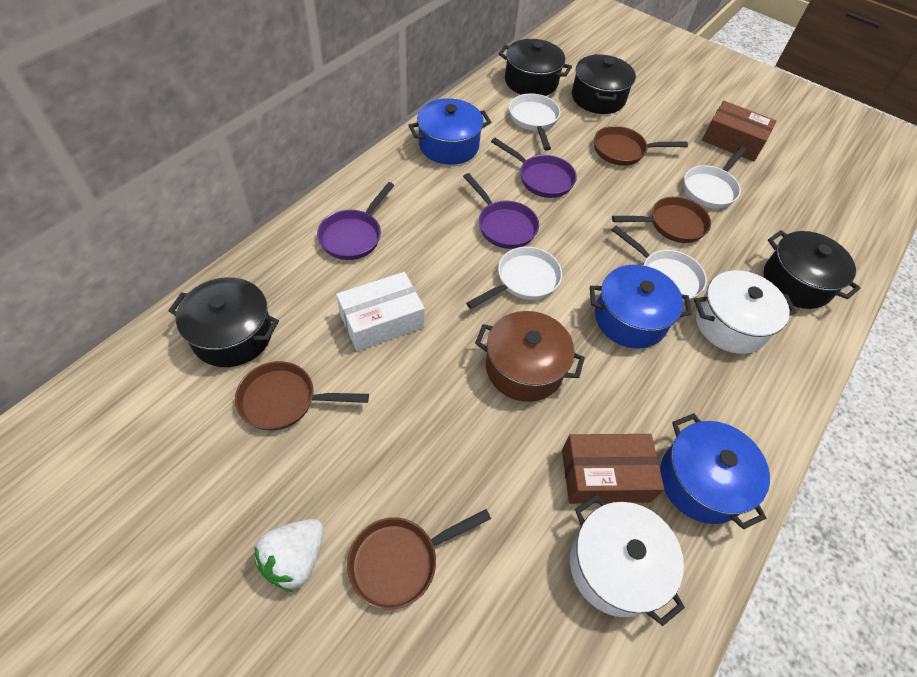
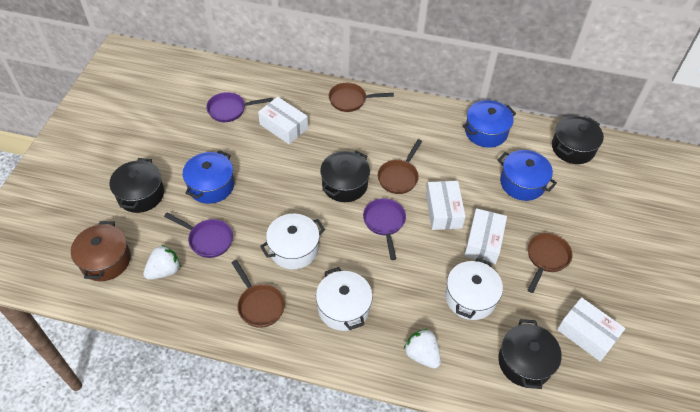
brown box: 2 -> 0
white box: 1 -> 4
white pan: 4 -> 0
white pot: 2 -> 3
white strawberry: 1 -> 2

